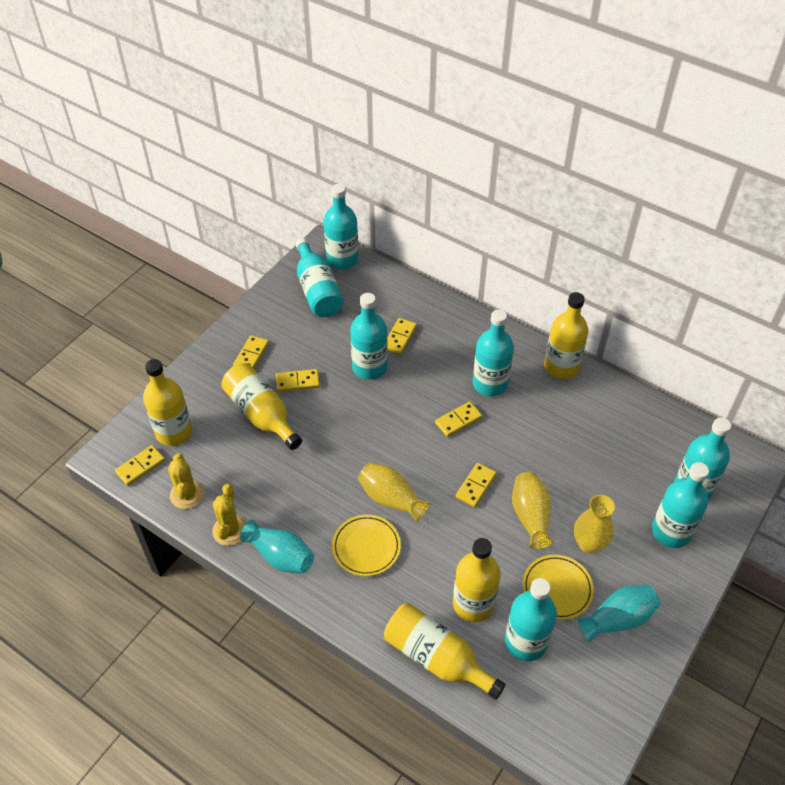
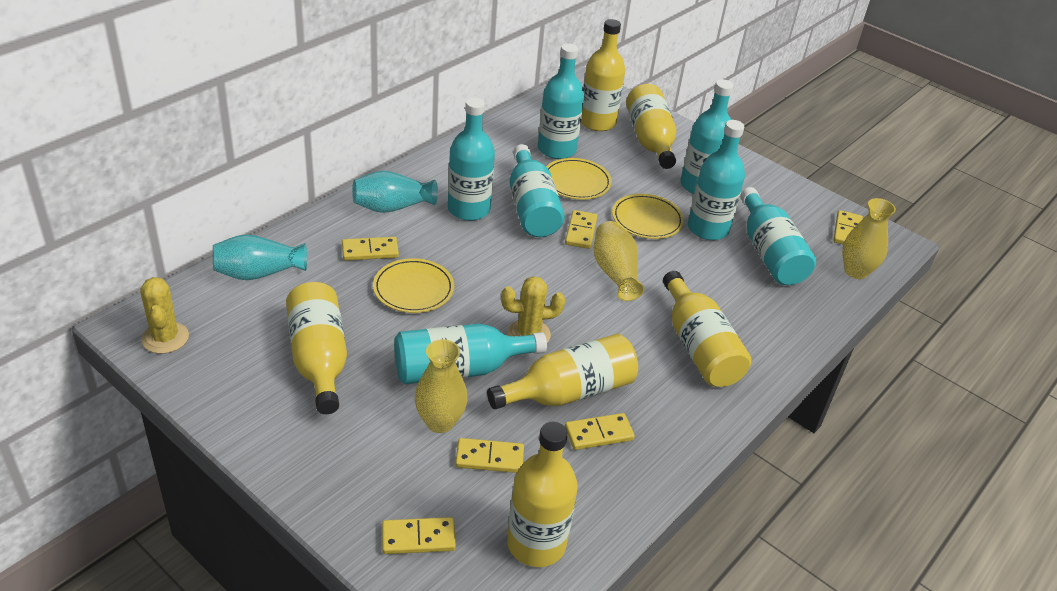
yellow bottle: 5 -> 6
yellow plate: 2 -> 3

